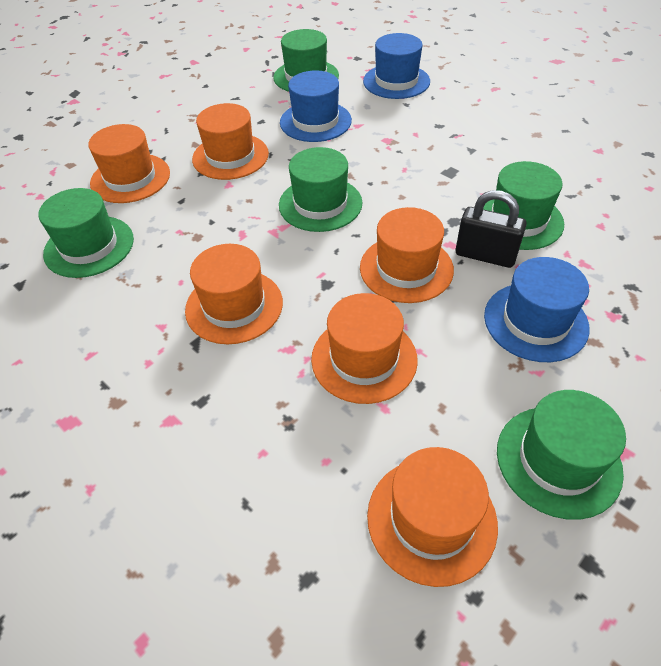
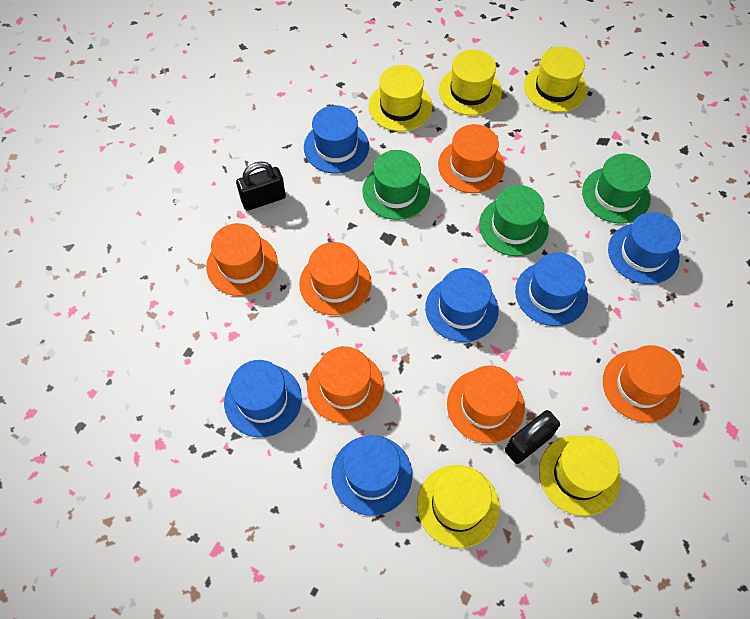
black padlock: 1 -> 2
blue hat: 3 -> 6
green hat: 5 -> 3
yellow hat: 0 -> 5

